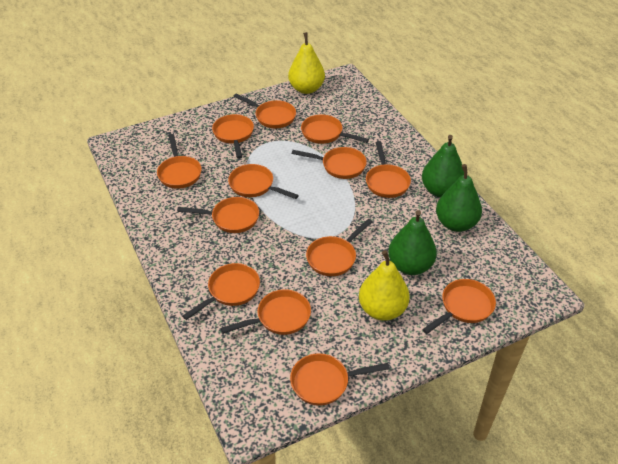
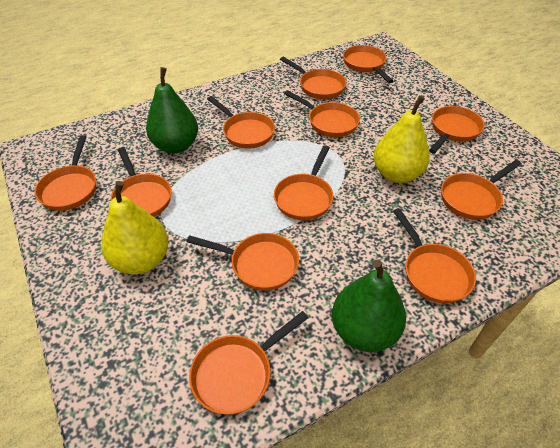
green pear: 3 -> 2
orange pan: 13 -> 12

